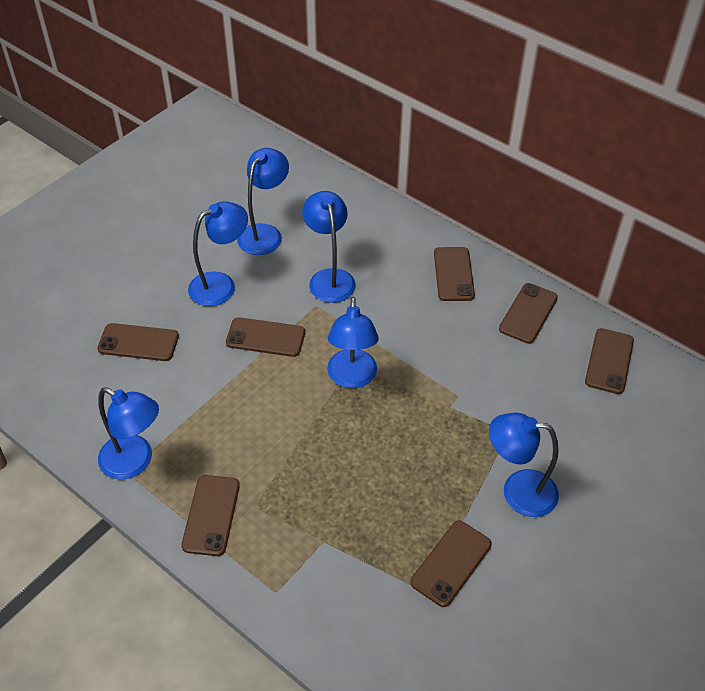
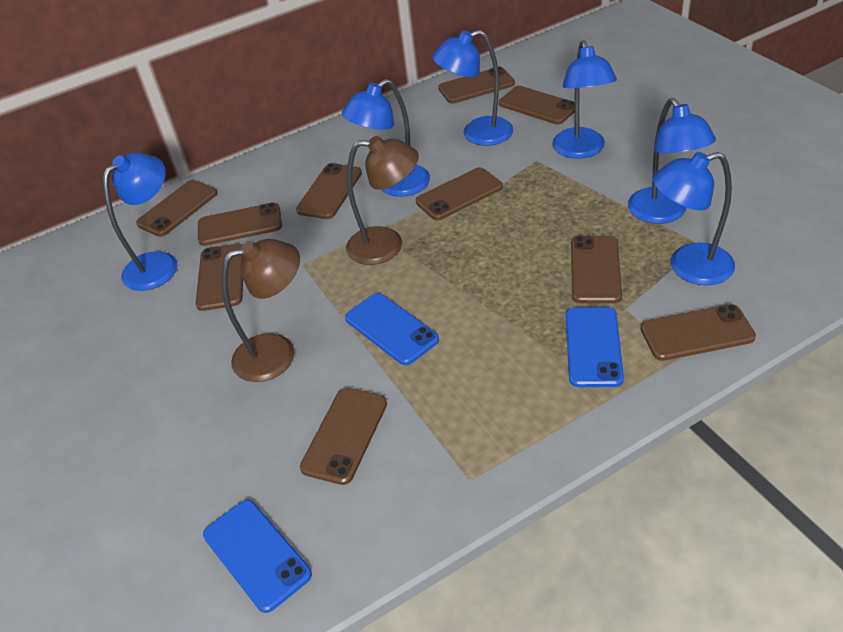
blue phone: 0 -> 3
brown lamp: 0 -> 2
brown phone: 7 -> 10

